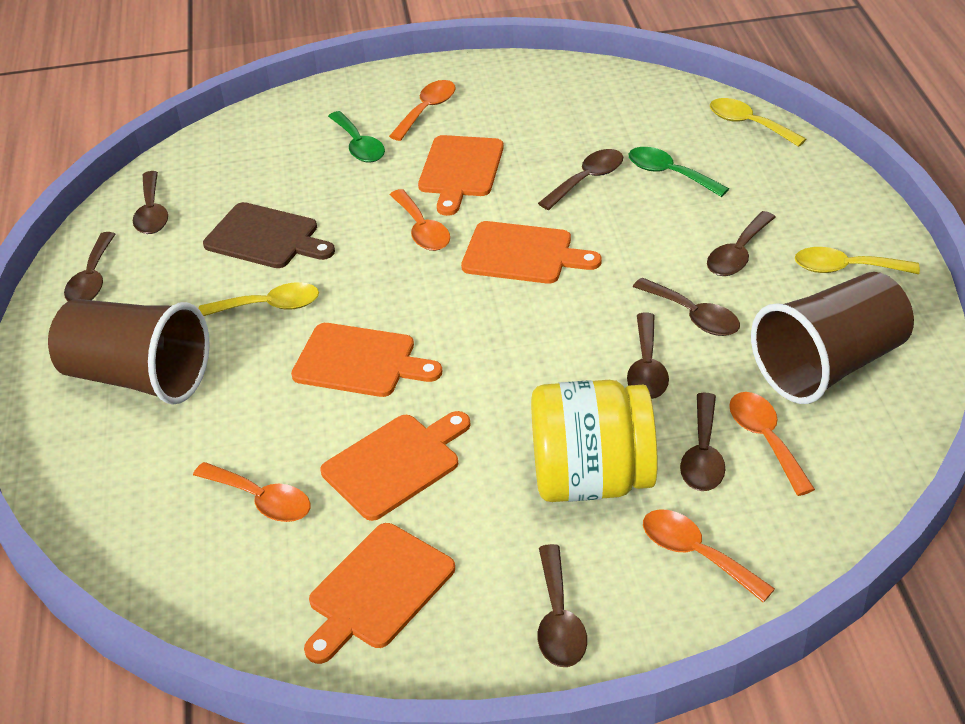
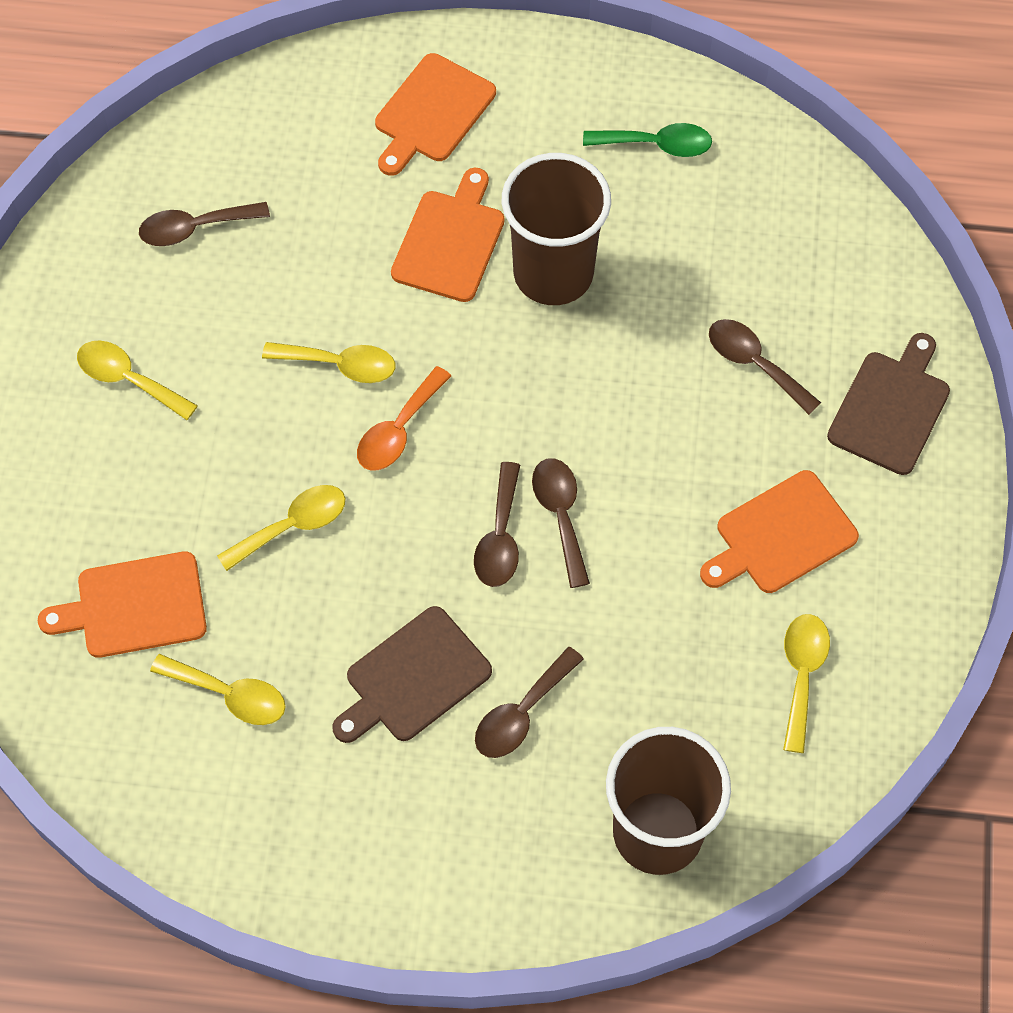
brown cutting board: 1 -> 2
brown spoon: 8 -> 5
green spoon: 2 -> 1
orange cutting board: 5 -> 4
orange spoon: 5 -> 1
yellow jar: 1 -> 0
yellow spoon: 3 -> 5

